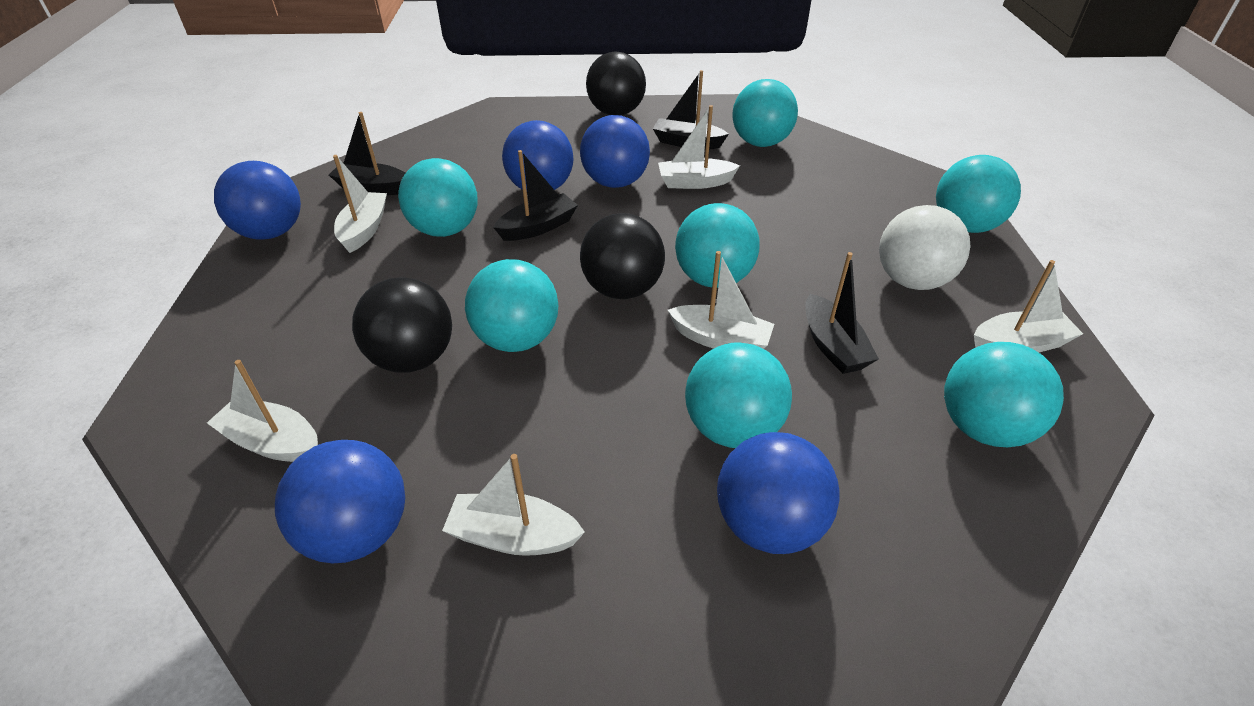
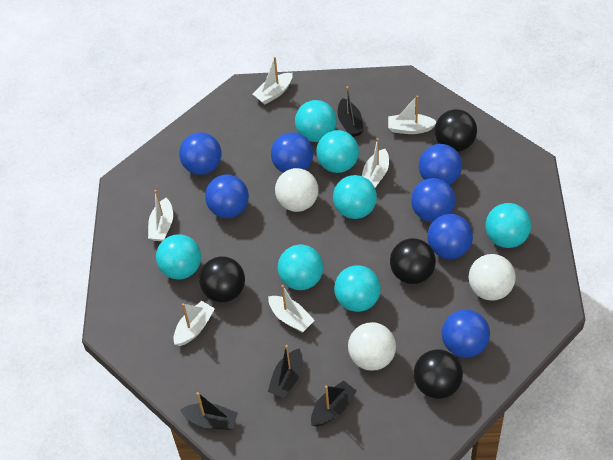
black ball: 3 -> 4
blue ball: 5 -> 7
white ball: 1 -> 3

